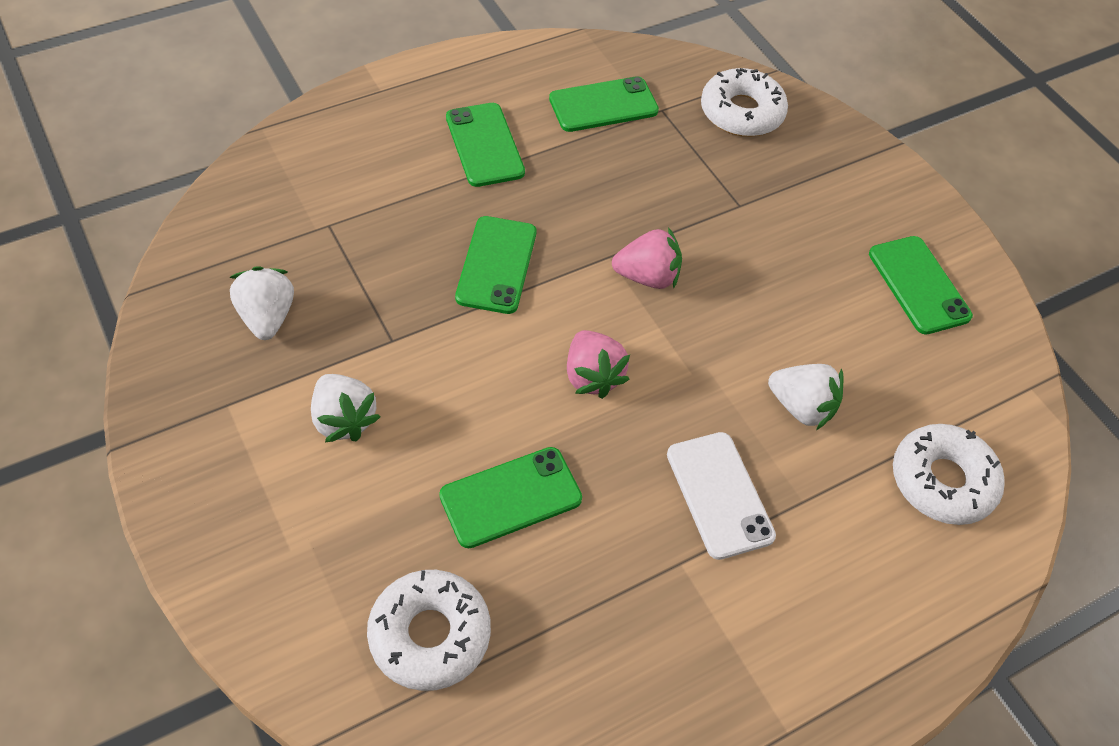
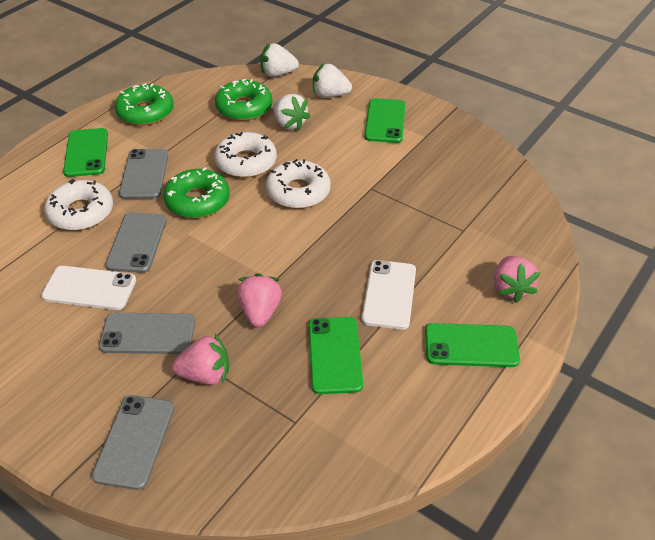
green donut: 0 -> 3
green phone: 5 -> 4
grey phone: 0 -> 4
pink strawberry: 2 -> 3
white phone: 1 -> 2

